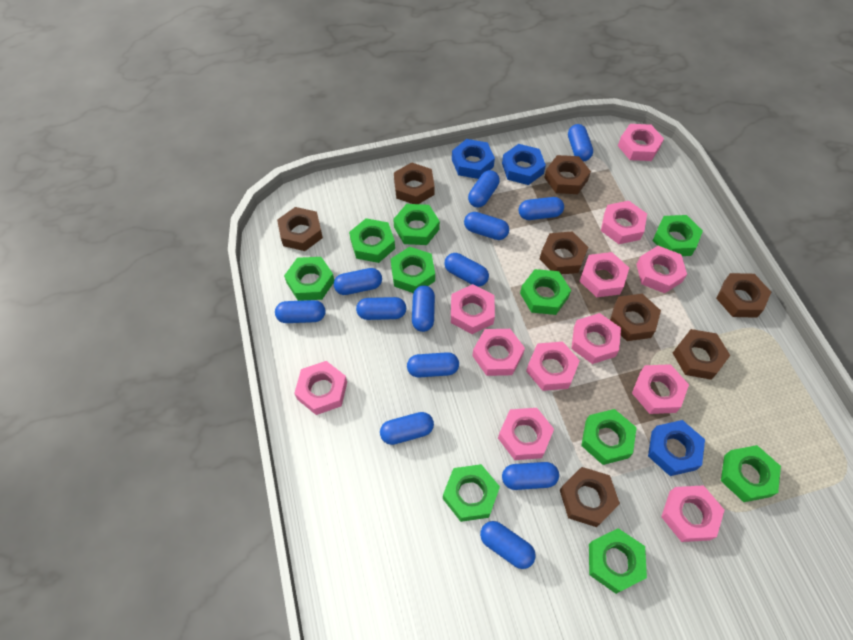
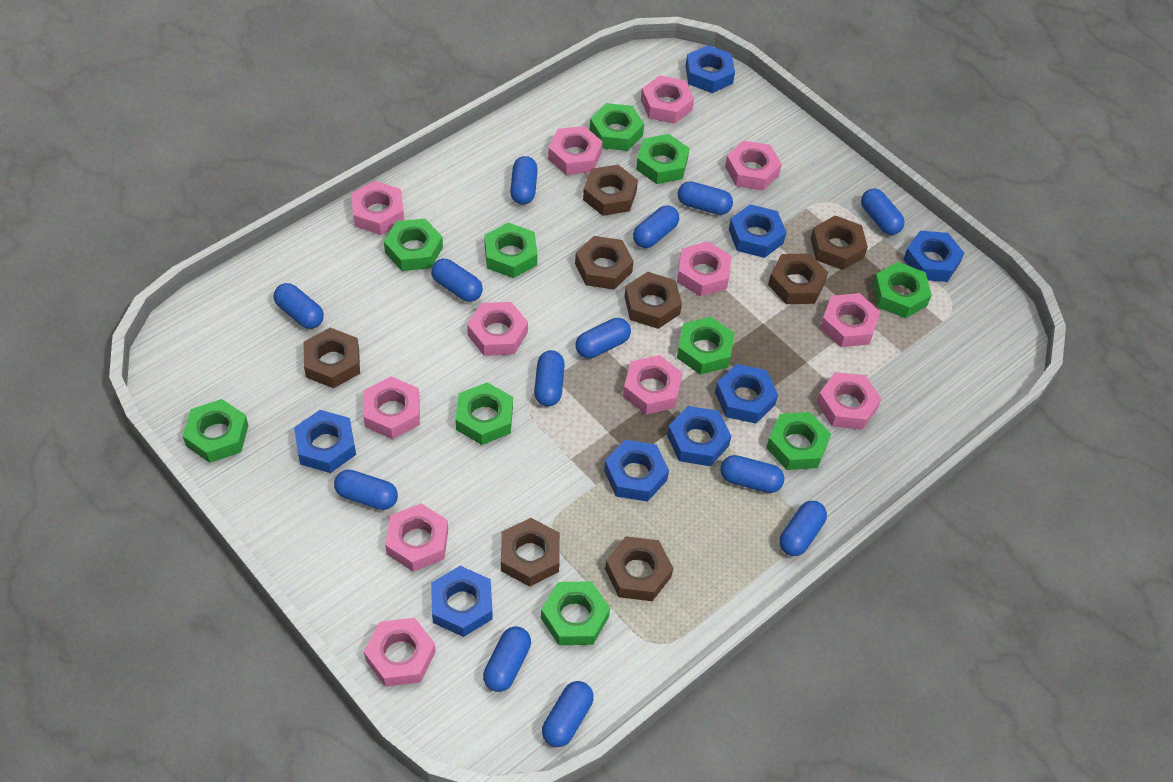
blue nut: 3 -> 8

